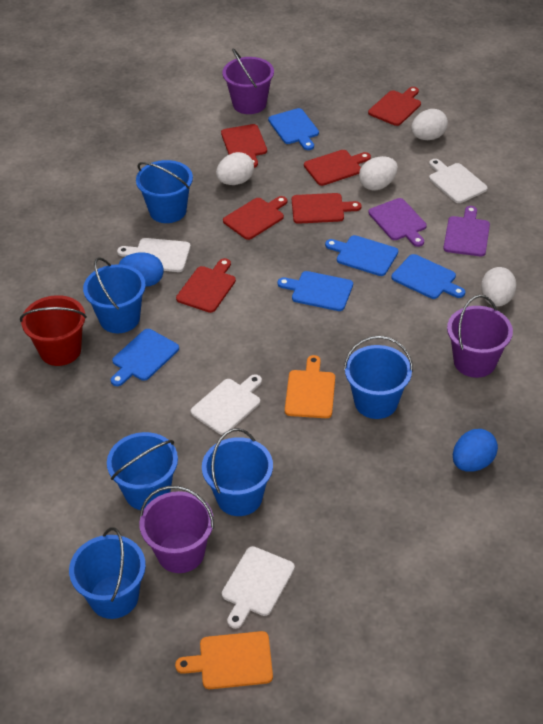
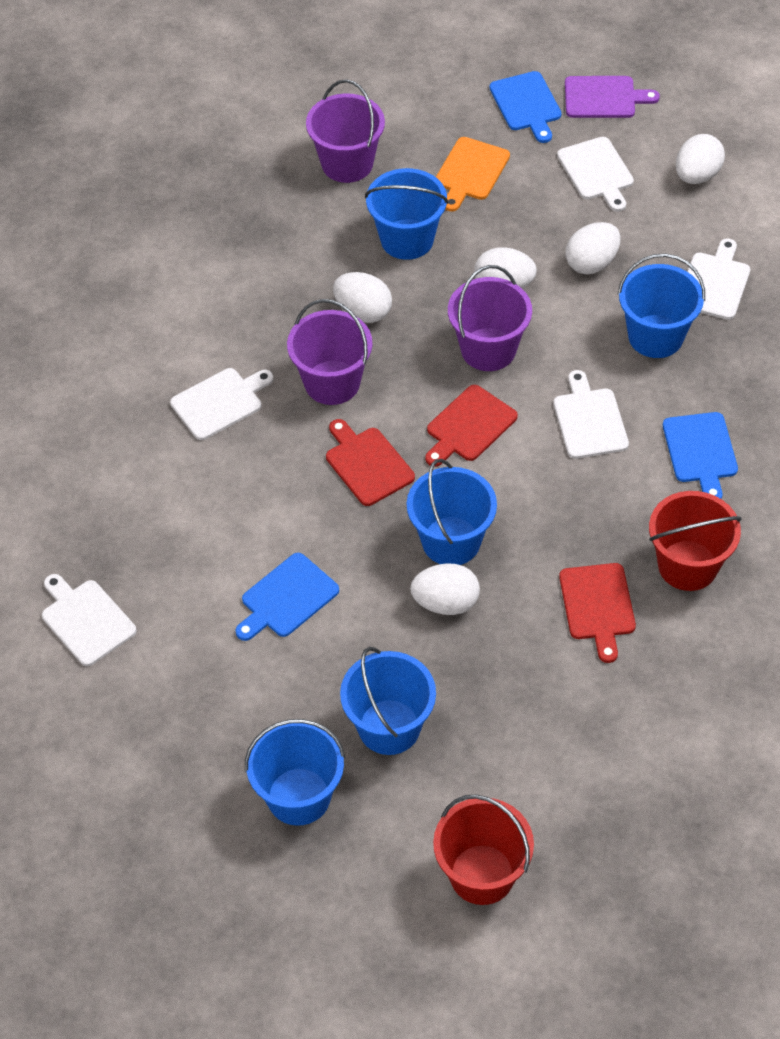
blue bucket: 6 -> 5
blue cutting board: 5 -> 3
blue egg: 2 -> 0
orange cutting board: 2 -> 1
purple cutting board: 2 -> 1
red bucket: 1 -> 2
red cutting board: 6 -> 3
white cutting board: 4 -> 5
white egg: 4 -> 5

